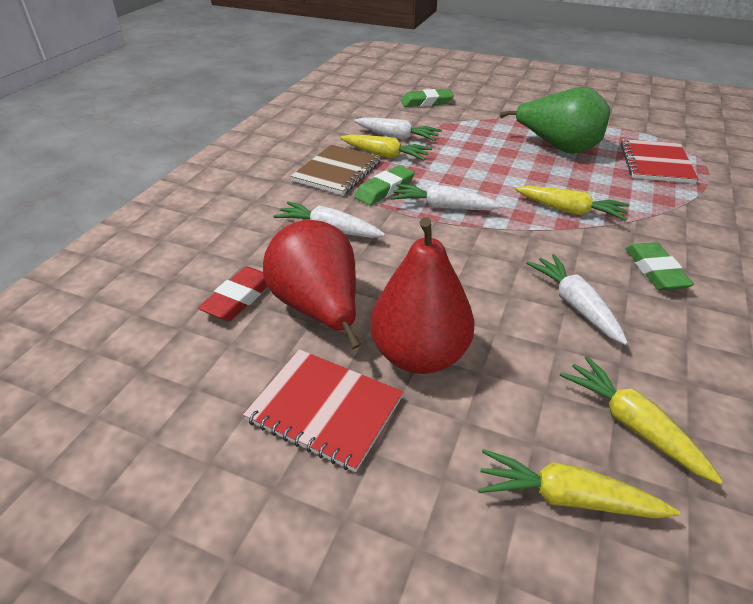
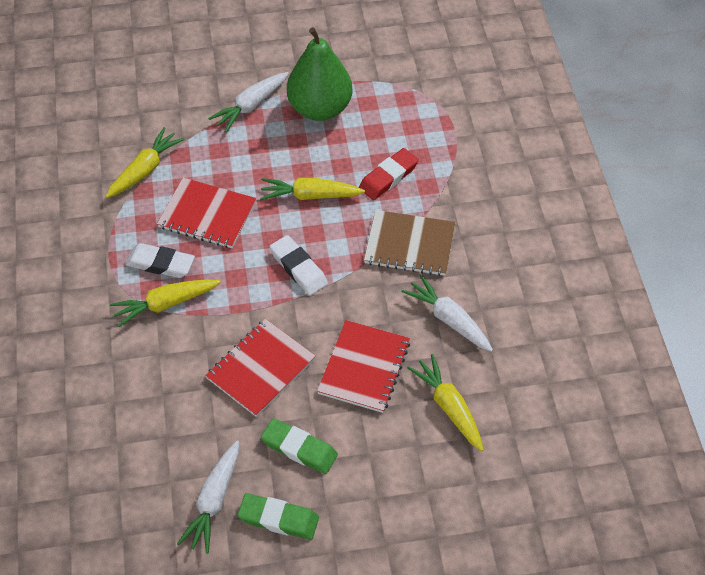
green eraser: 3 -> 2
red notebook: 2 -> 3
red pear: 2 -> 0
white carrot: 4 -> 3
white eraser: 0 -> 2

